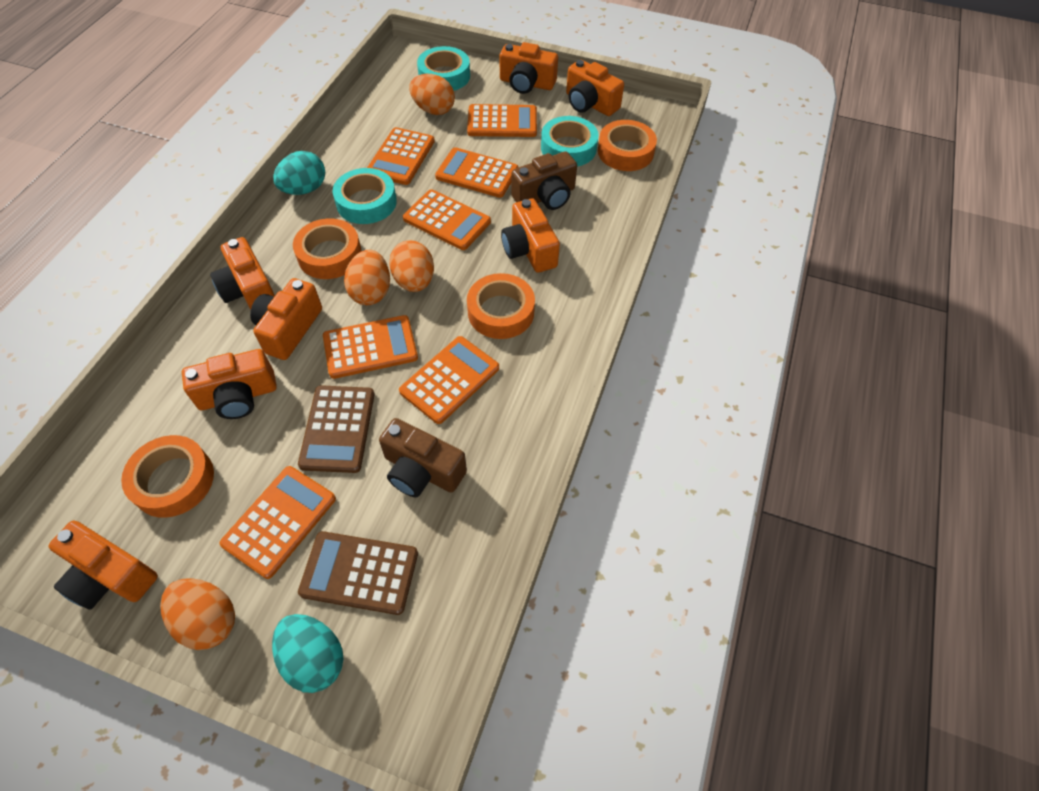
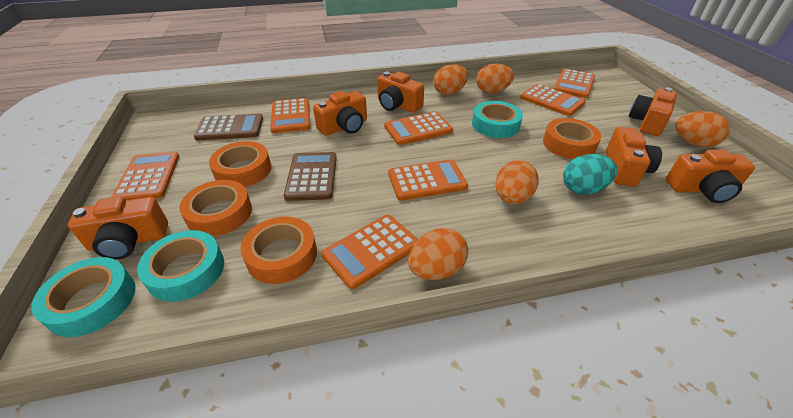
brown camera: 2 -> 0
orange camera: 7 -> 6
orange egg: 4 -> 5
turquoise egg: 2 -> 1

